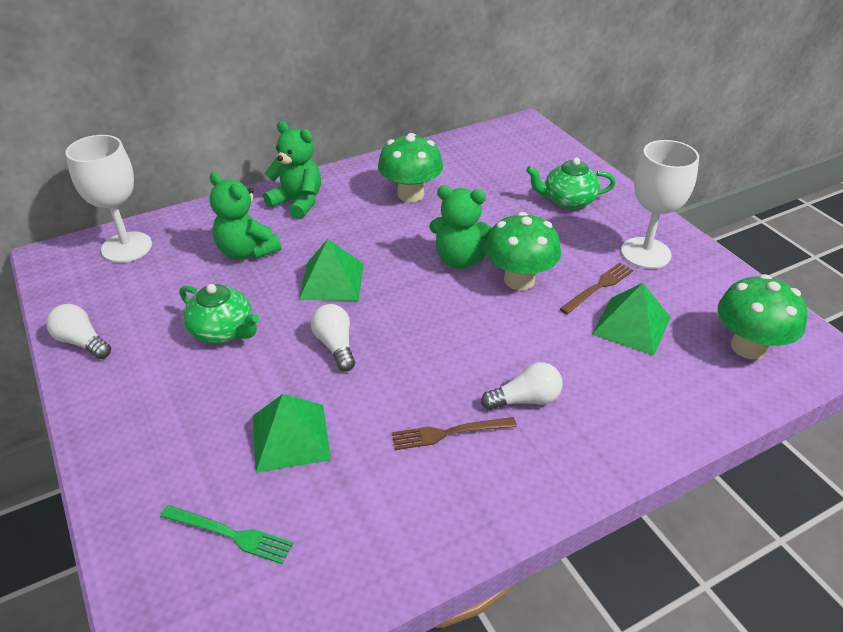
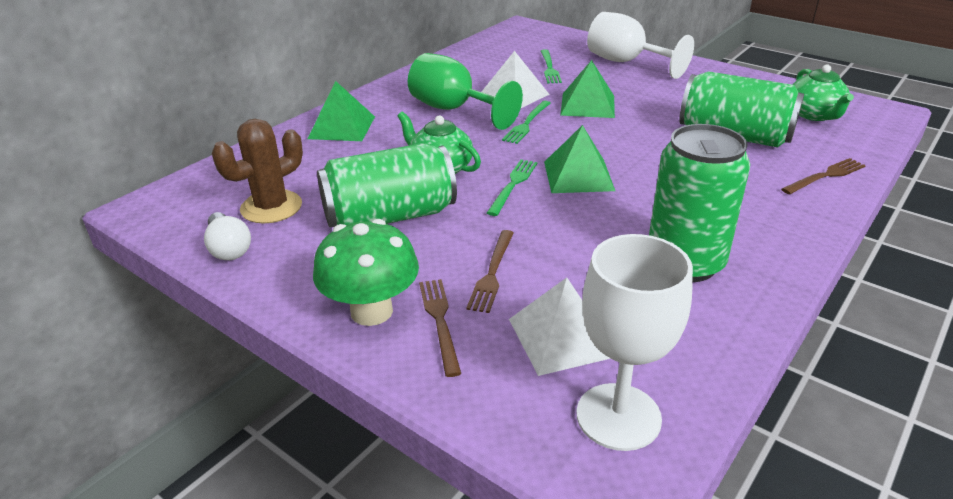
brown cactus: 0 -> 1
brown fork: 2 -> 3
green can: 0 -> 3
green fork: 1 -> 3
green goblet: 0 -> 1
green mushroom: 3 -> 1
green teddy bear: 3 -> 0
white light bulb: 3 -> 1
white pyramid: 0 -> 2

